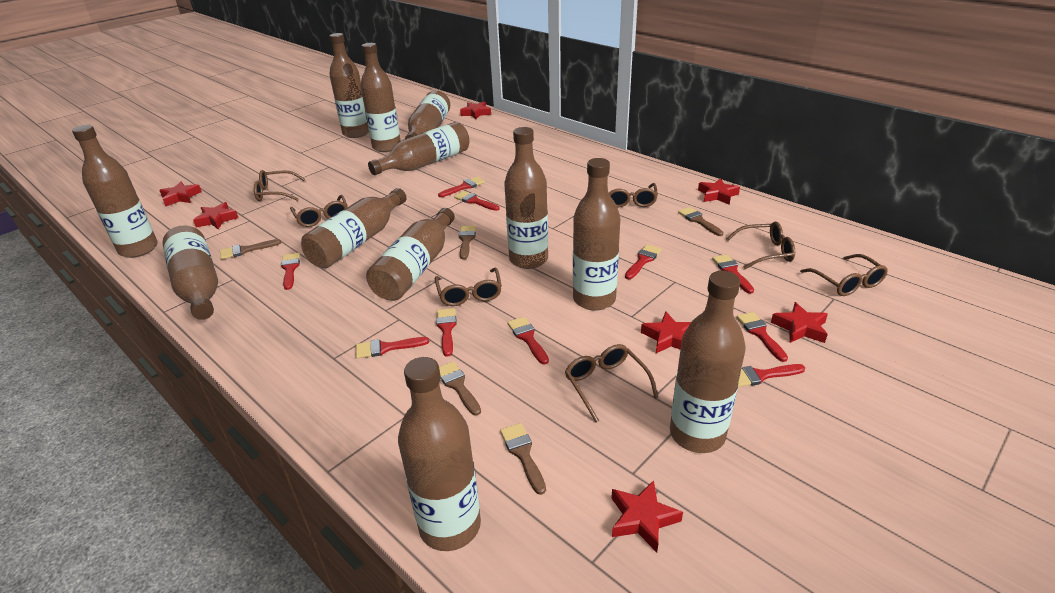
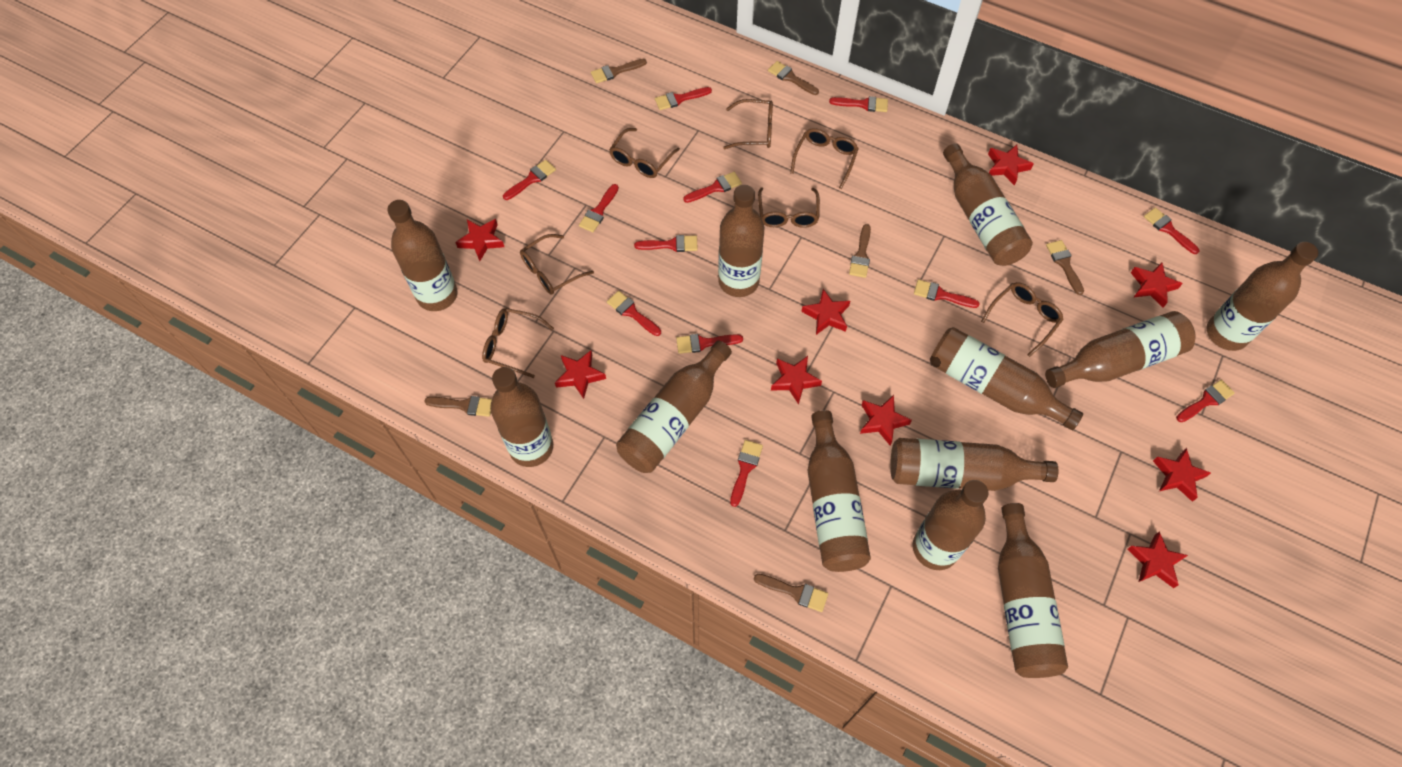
brown brush: 5 -> 6
red brush: 10 -> 12
red star: 7 -> 9

